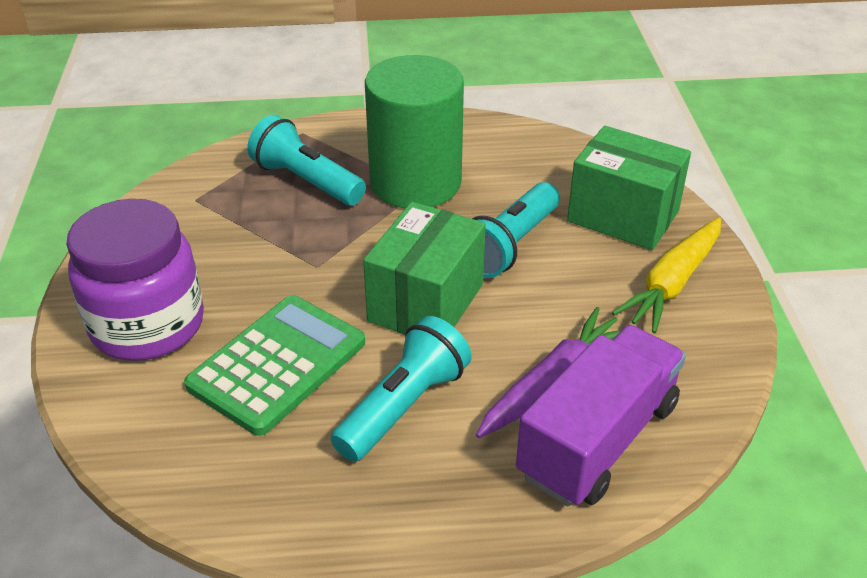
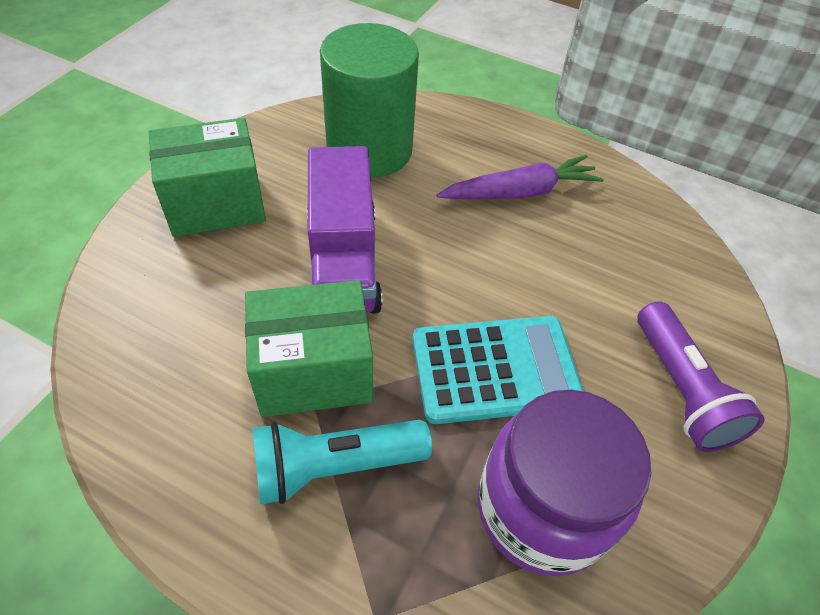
green calculator: 1 -> 0
purple flashlight: 0 -> 1
turquoise calculator: 0 -> 1
turquoise flashlight: 3 -> 1
yellow carrot: 1 -> 0

